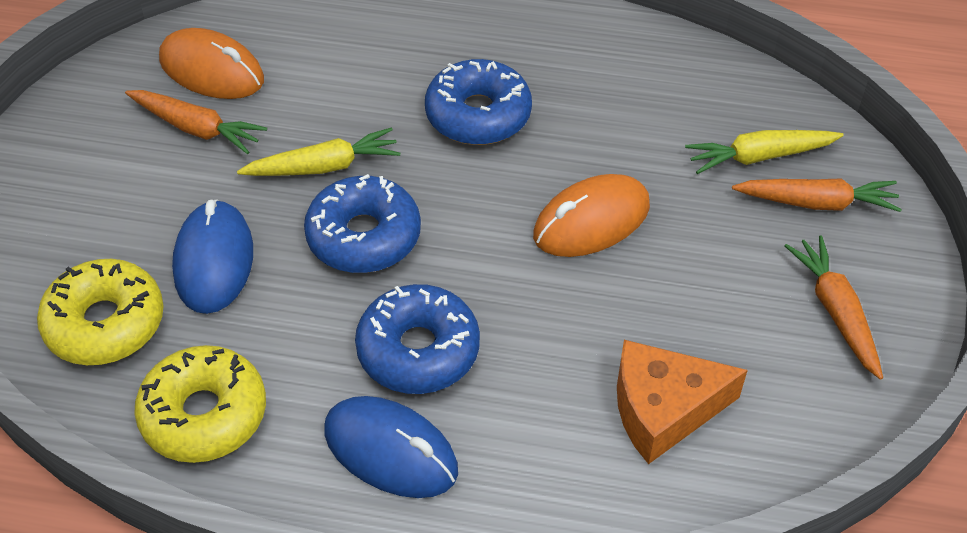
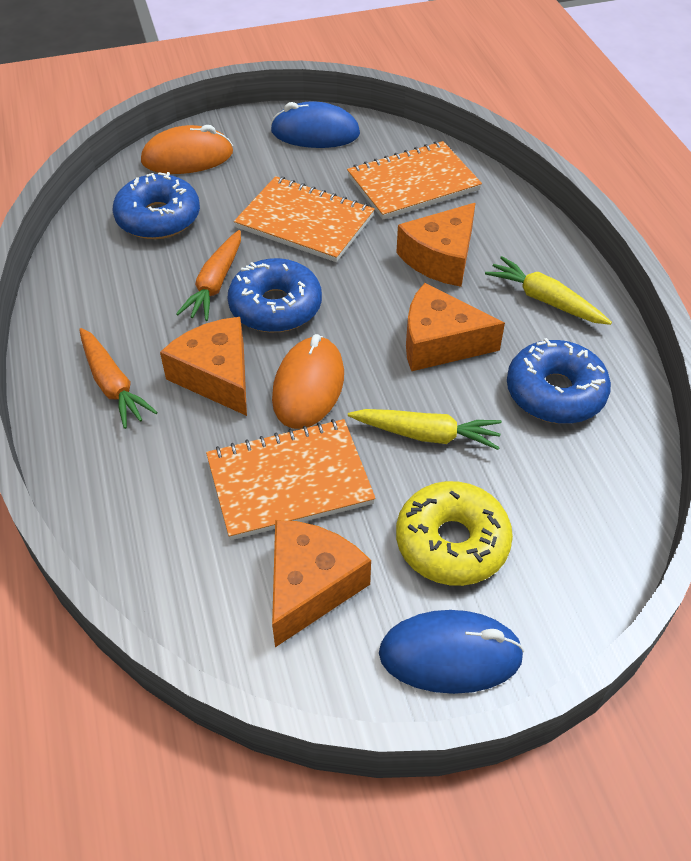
orange carrot: 3 -> 2
orange cheese: 1 -> 4
orange notebook: 0 -> 3
yellow donut: 2 -> 1

